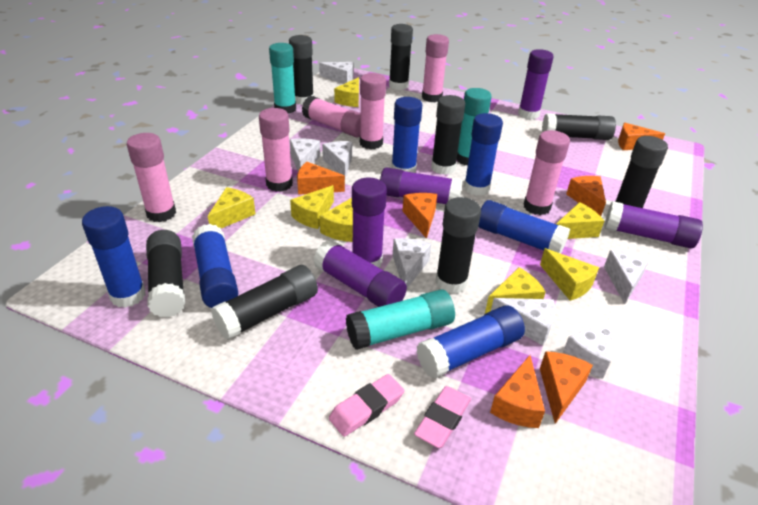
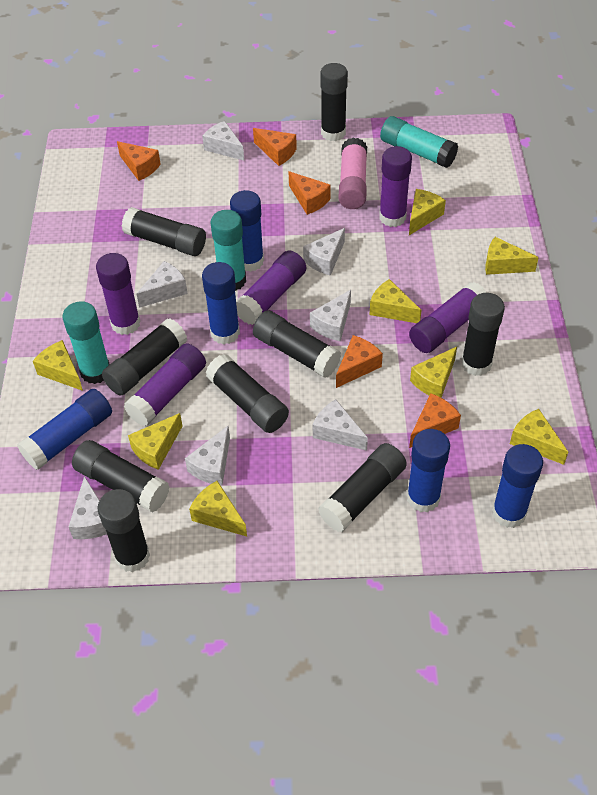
black glue stick: 8 -> 9
blue glue stick: 6 -> 5
orange cheese: 6 -> 5
pink eraser: 2 -> 0
pink glue stick: 6 -> 1
yellow cheese: 7 -> 8

